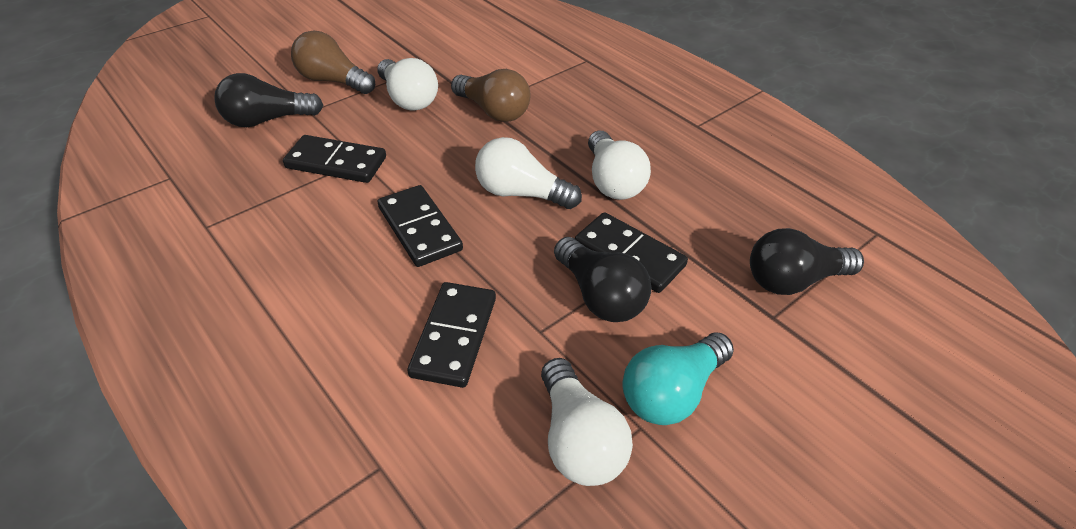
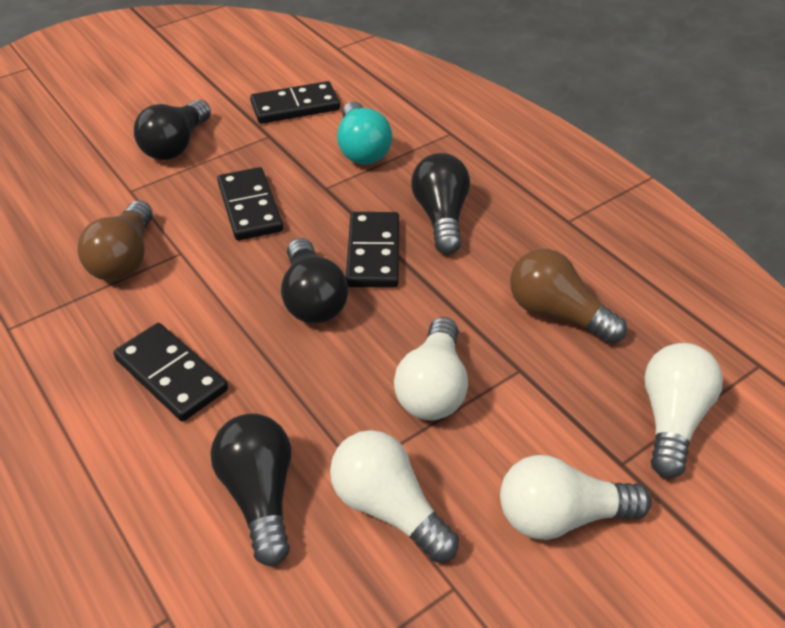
black light bulb: 3 -> 4

